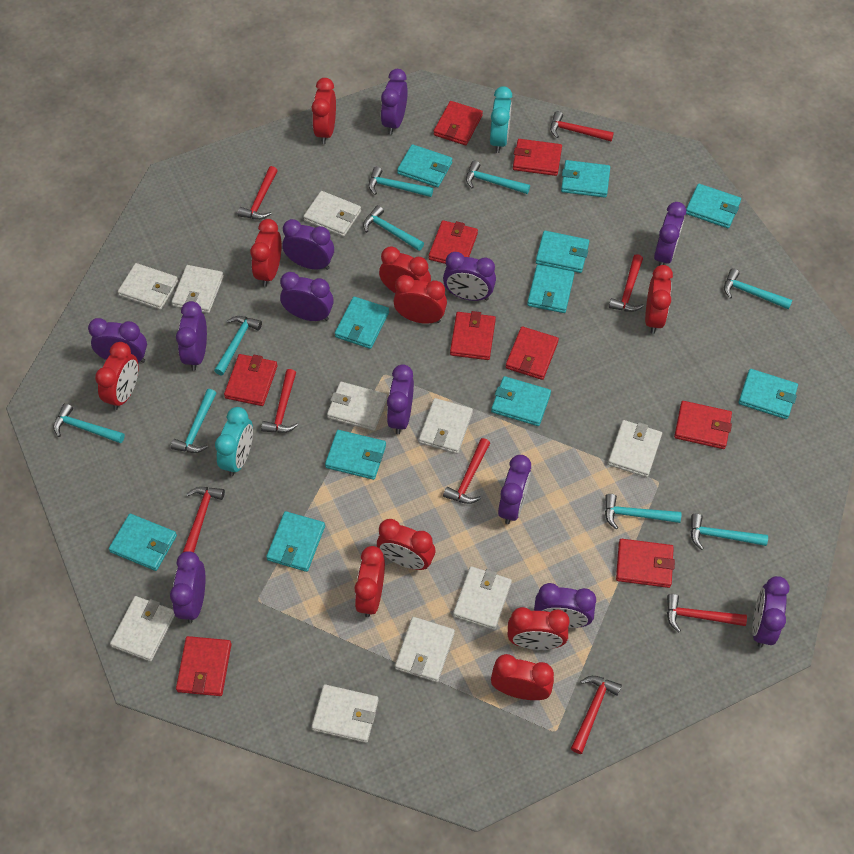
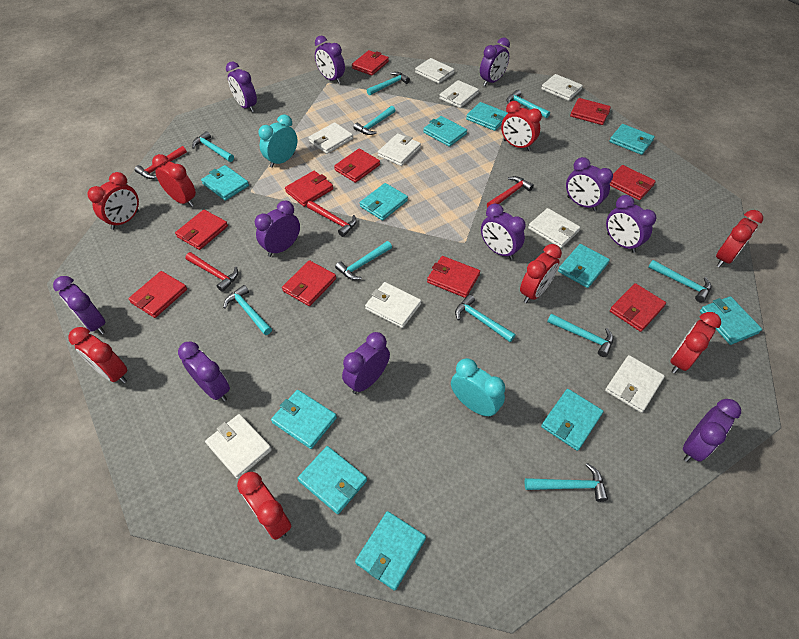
purple clock: 12 -> 11
red clock: 10 -> 8
red hammer: 8 -> 4
red wallet: 9 -> 10
turquoise hammer: 9 -> 10
white wallet: 10 -> 9

